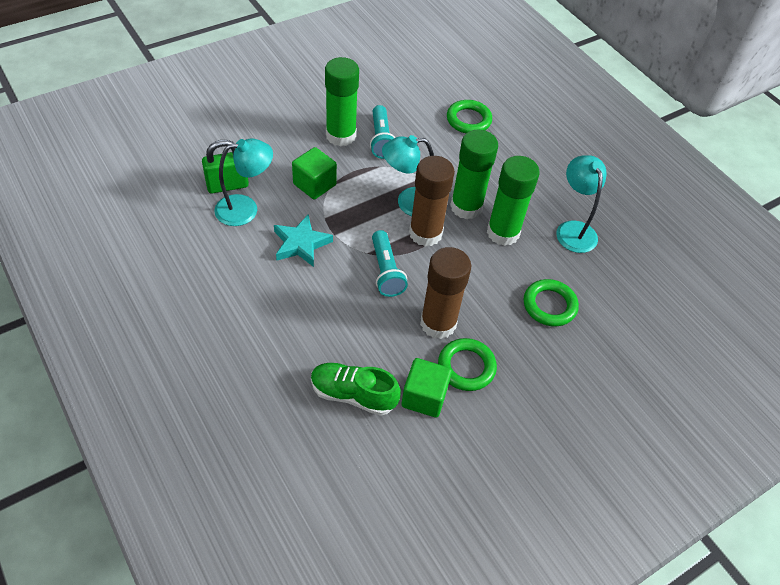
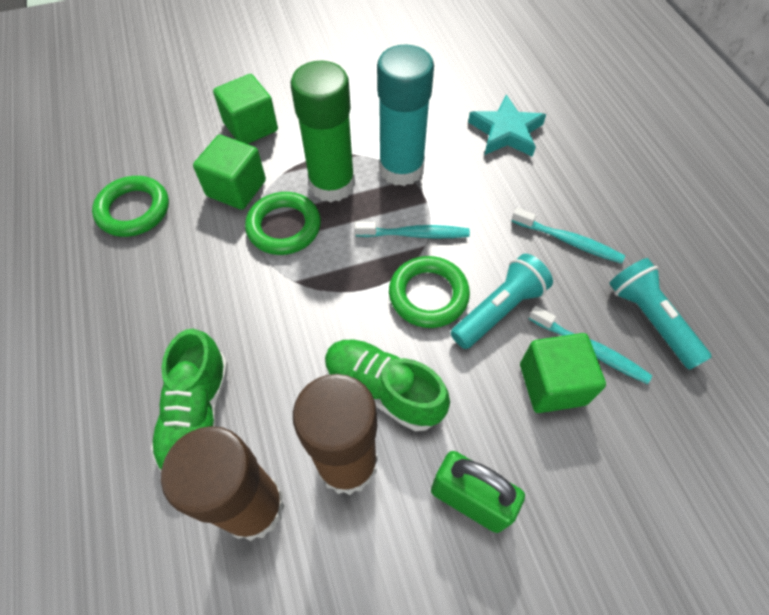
green cube: 2 -> 3
green glue stick: 3 -> 1
green shoe: 1 -> 2
turquoise glue stick: 0 -> 1
turquoise lamp: 3 -> 0
turquoise toothbrush: 0 -> 3

